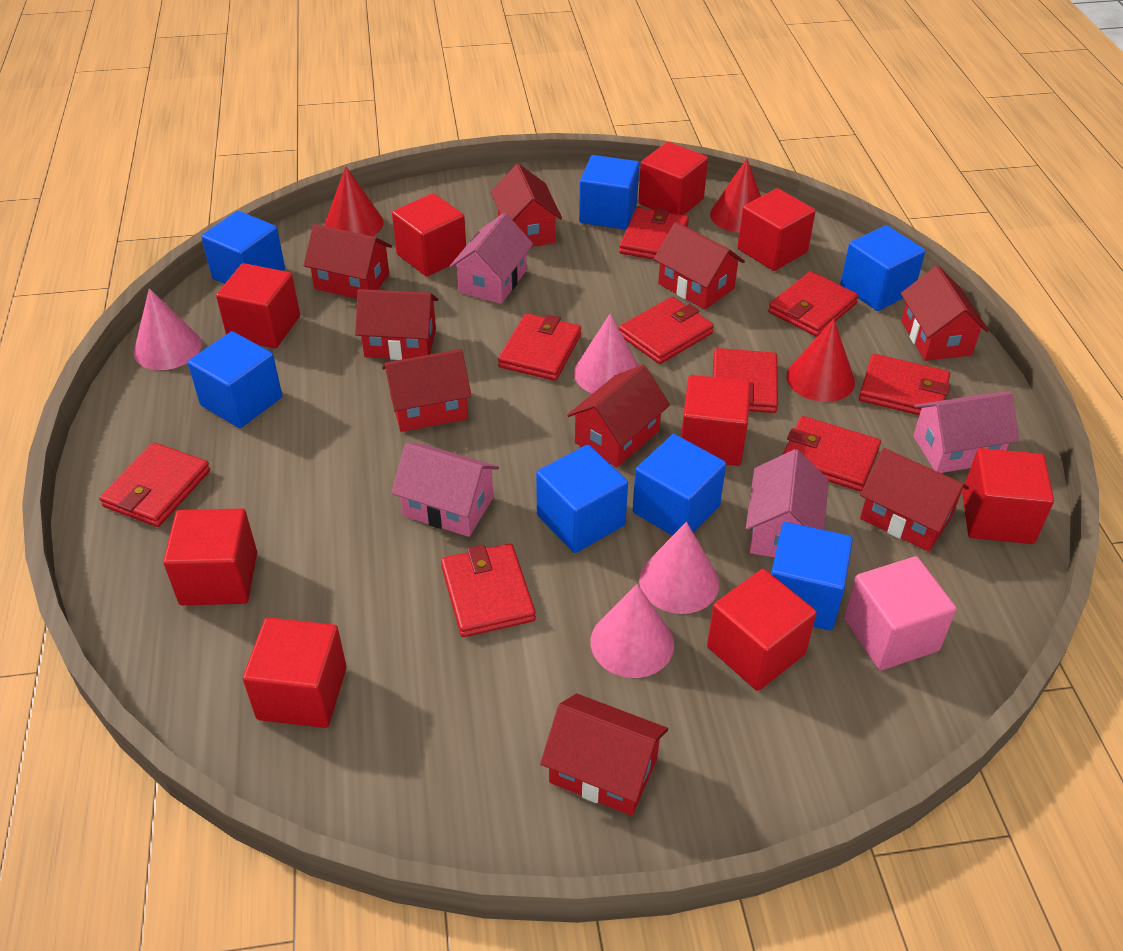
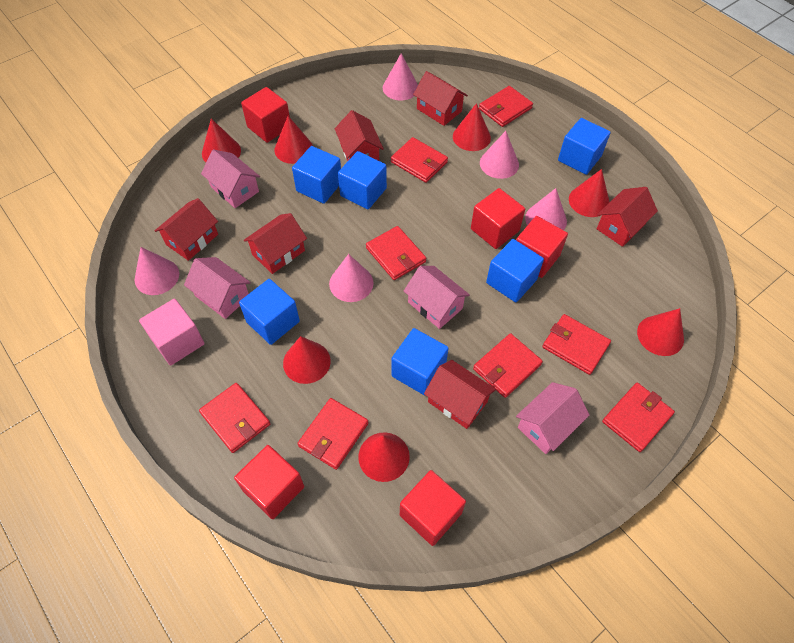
blue cube: 7 -> 6
pink cone: 4 -> 5
red cone: 3 -> 7
red cube: 9 -> 5
red house: 9 -> 6
red wallet: 9 -> 8

